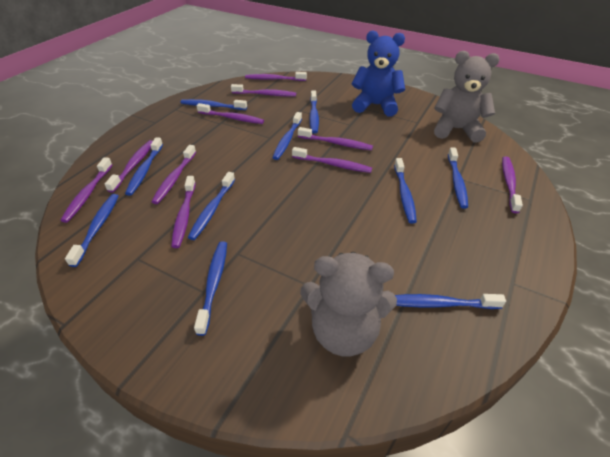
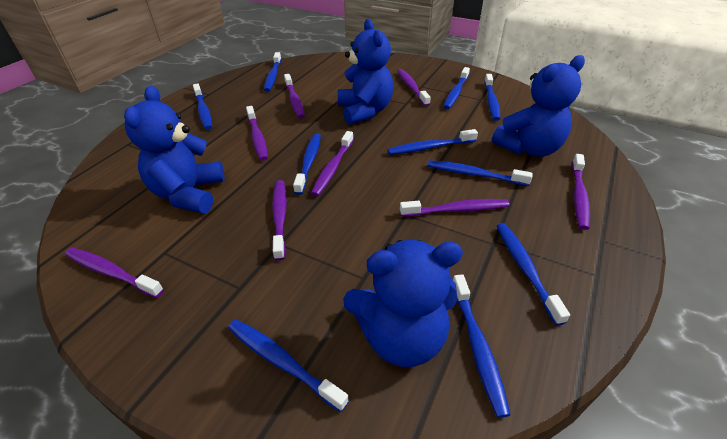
blue teddy bear: 1 -> 4
grey teddy bear: 2 -> 0
purple toothbrush: 10 -> 8

